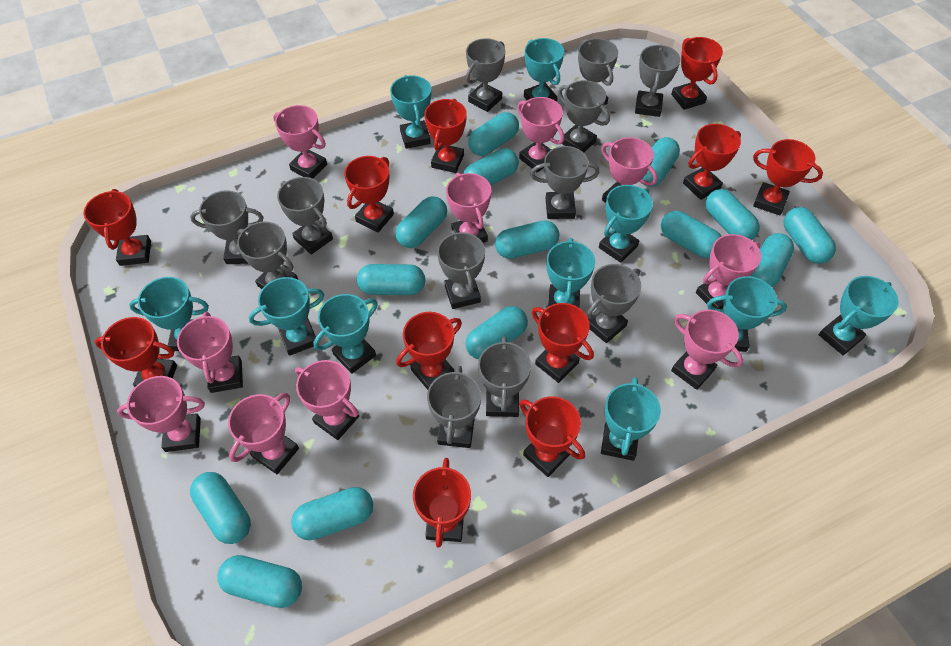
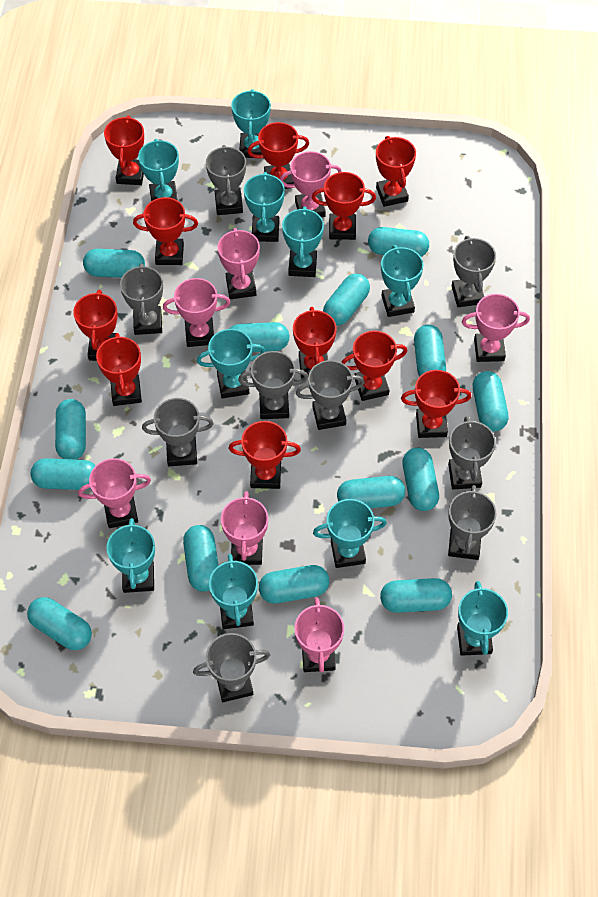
grey trophy: 12 -> 9
pink trophy: 10 -> 7

